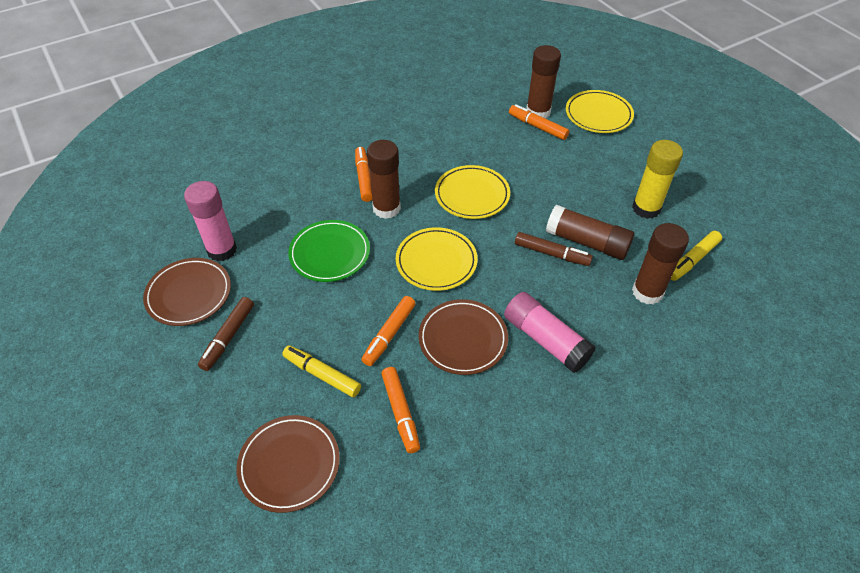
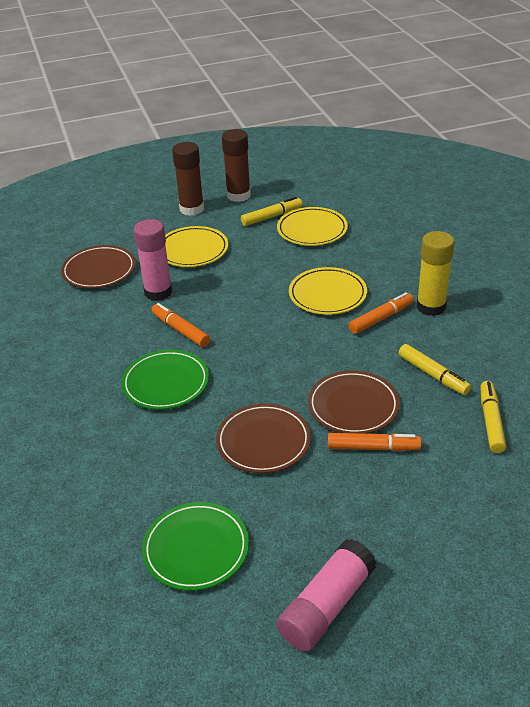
brown glue stick: 4 -> 2
brown marker: 2 -> 0
green plate: 1 -> 2
orange marker: 4 -> 3
yellow marker: 2 -> 3

